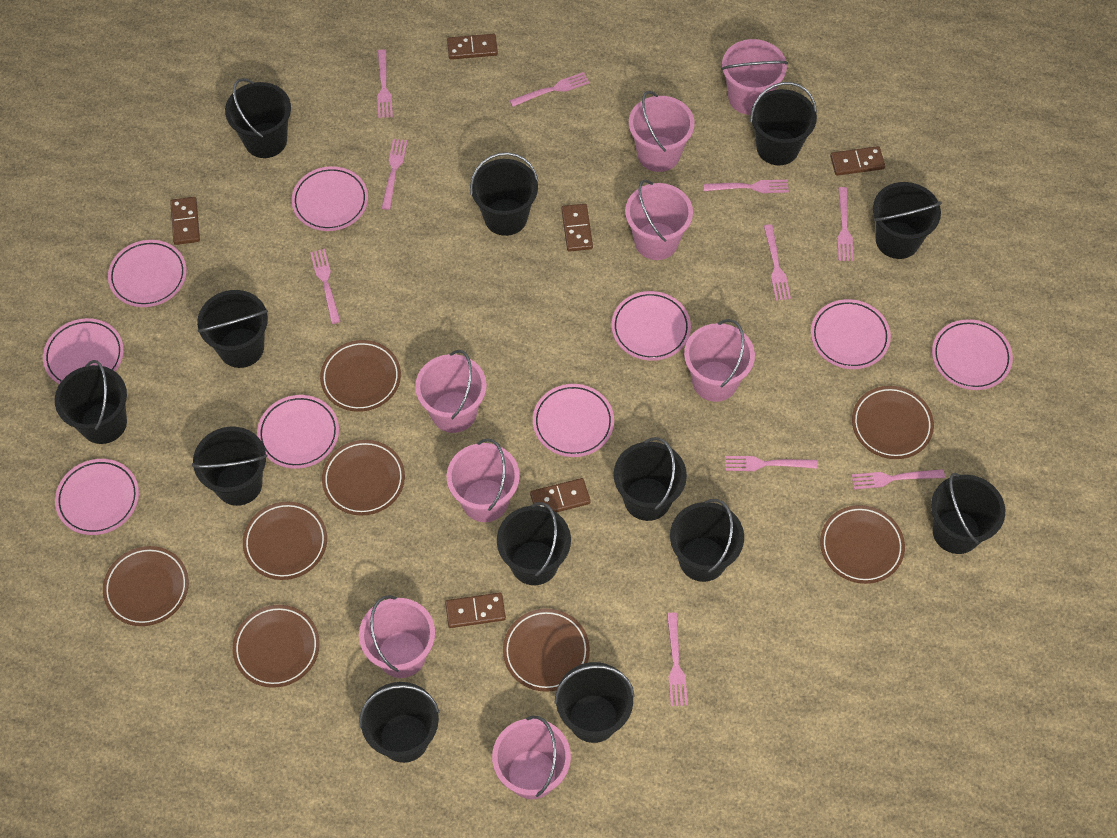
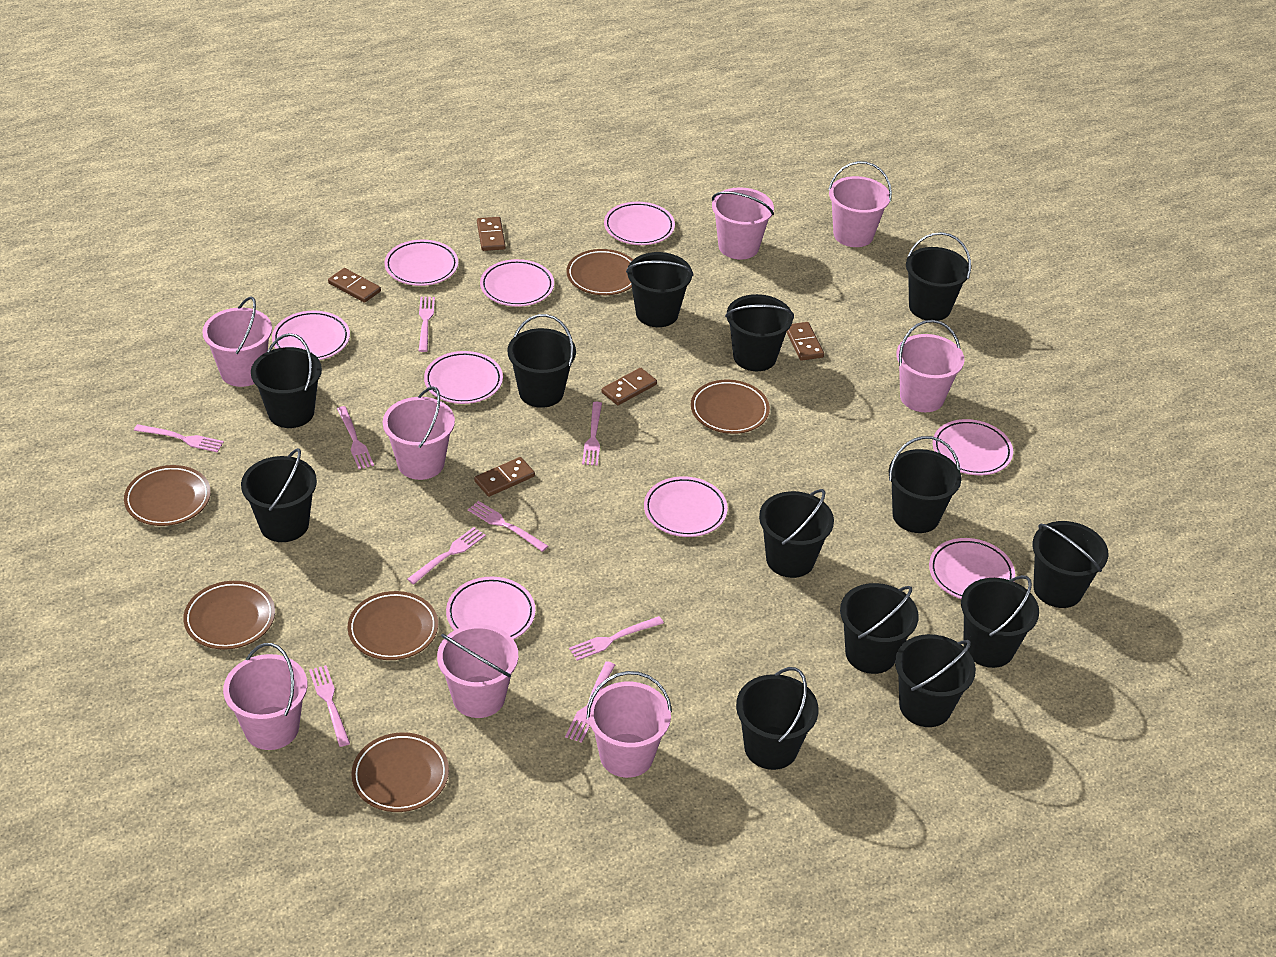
brown domino: 6 -> 5
brown plate: 8 -> 6
pink fork: 10 -> 9

